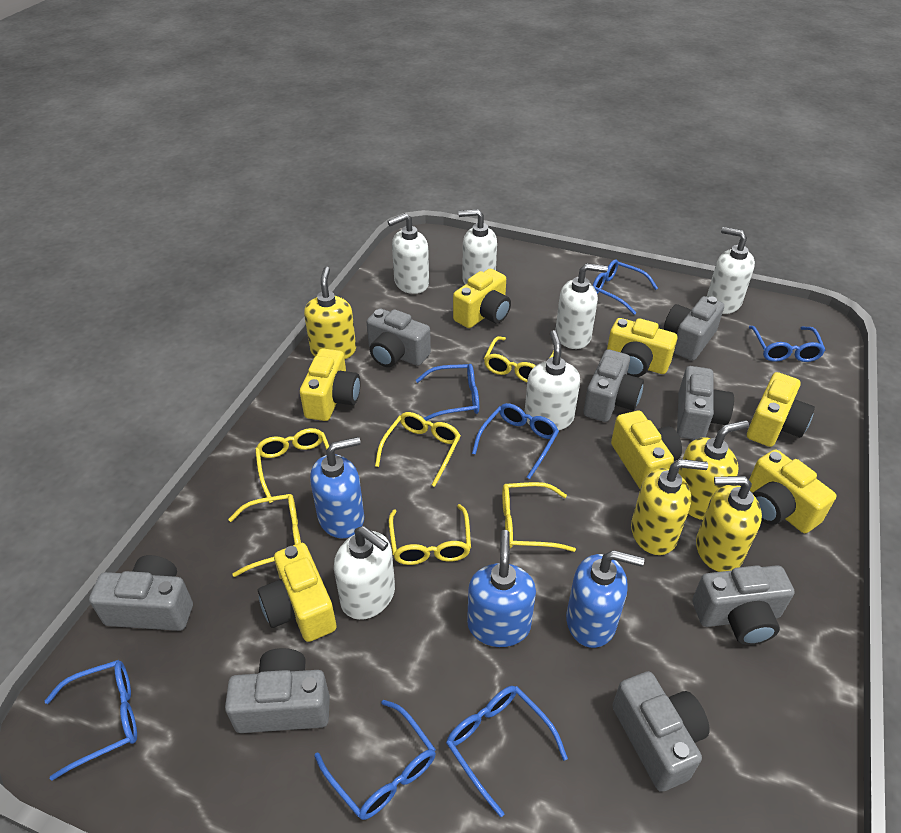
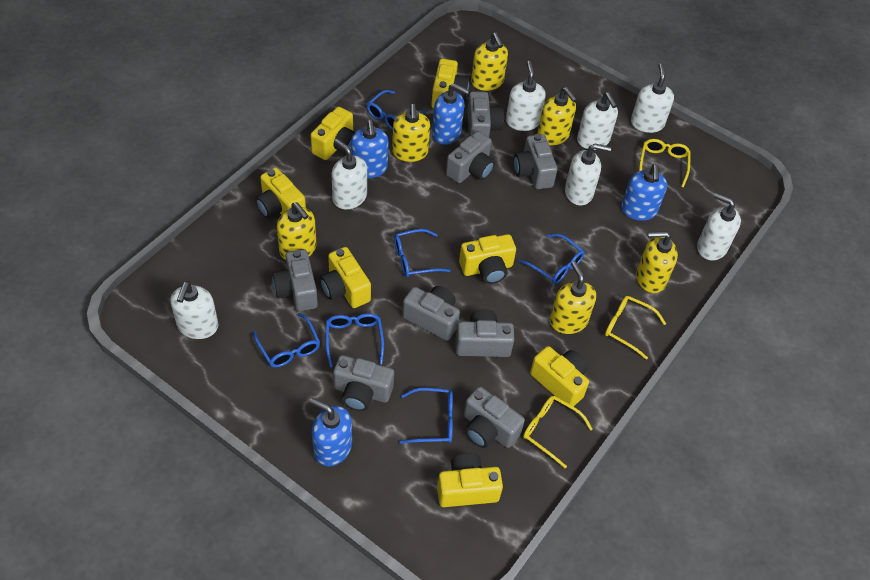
blue glasses: 7 -> 6
blue soap dispenser: 3 -> 4
white soap dispenser: 6 -> 7
yellow glasses: 6 -> 3
yellow soap dispenser: 4 -> 6

